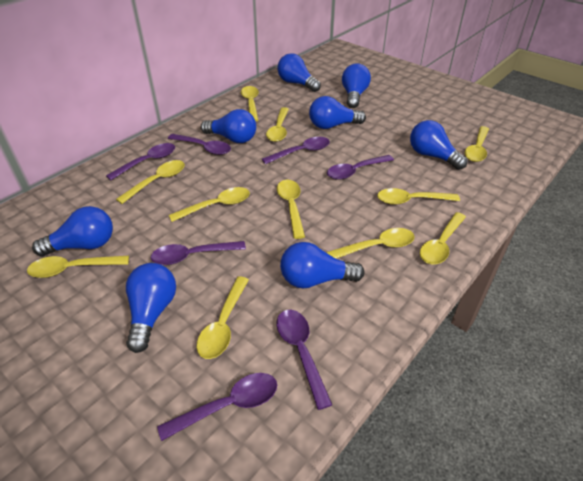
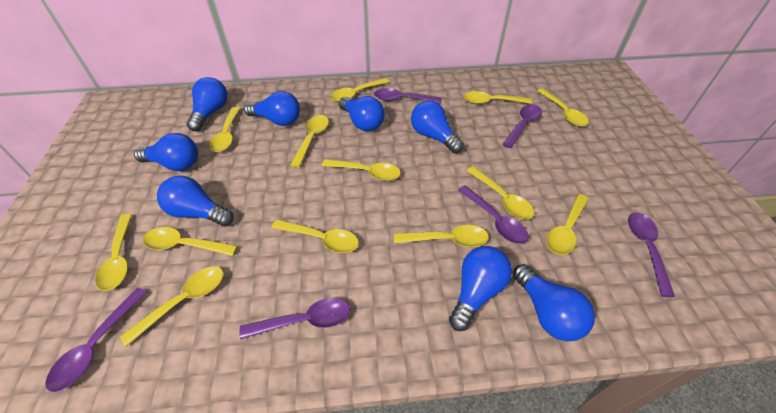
purple spoon: 7 -> 6
yellow spoon: 11 -> 13

